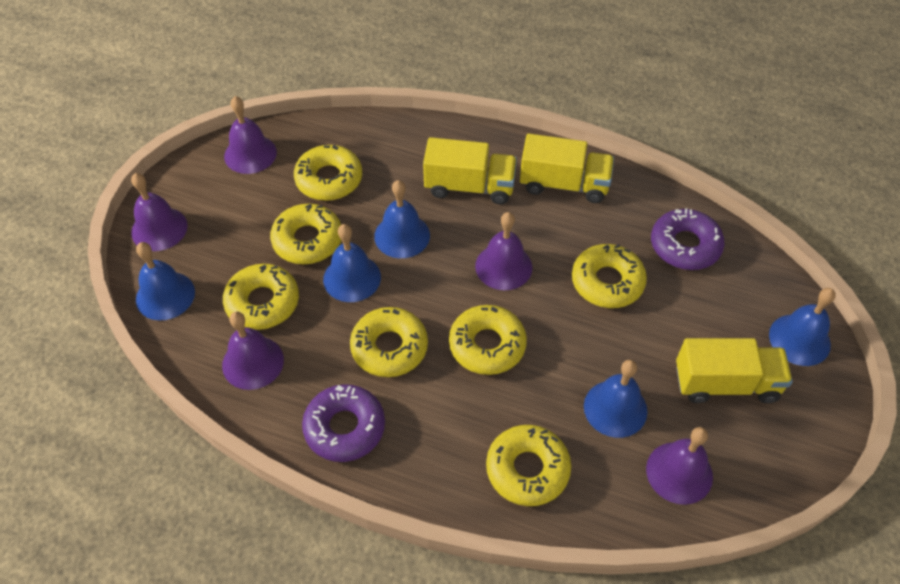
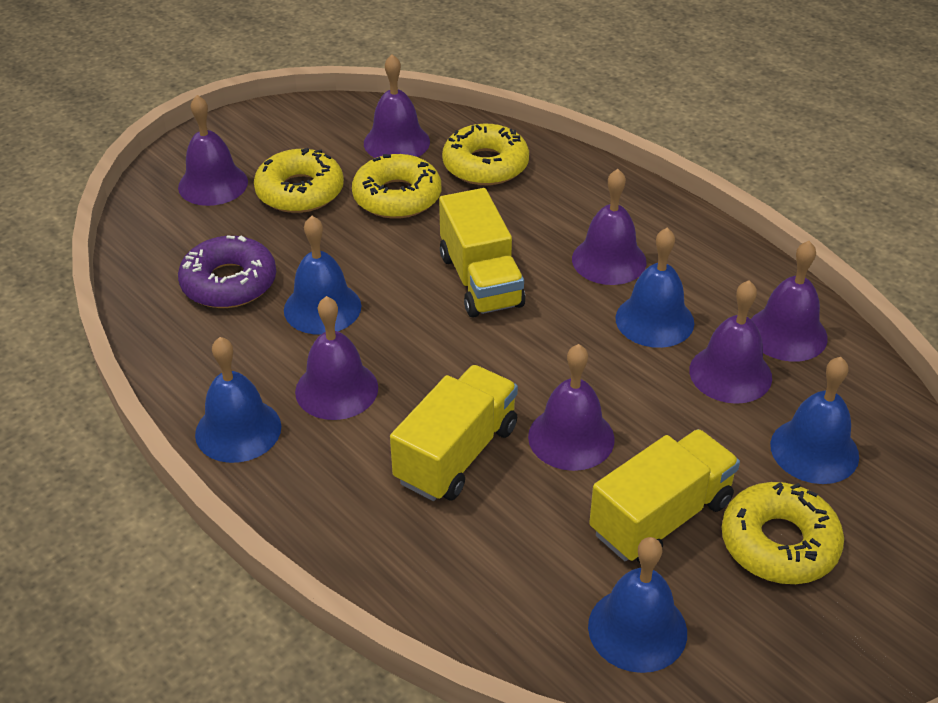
purple bell: 5 -> 7
purple donut: 2 -> 1
yellow donut: 7 -> 4

